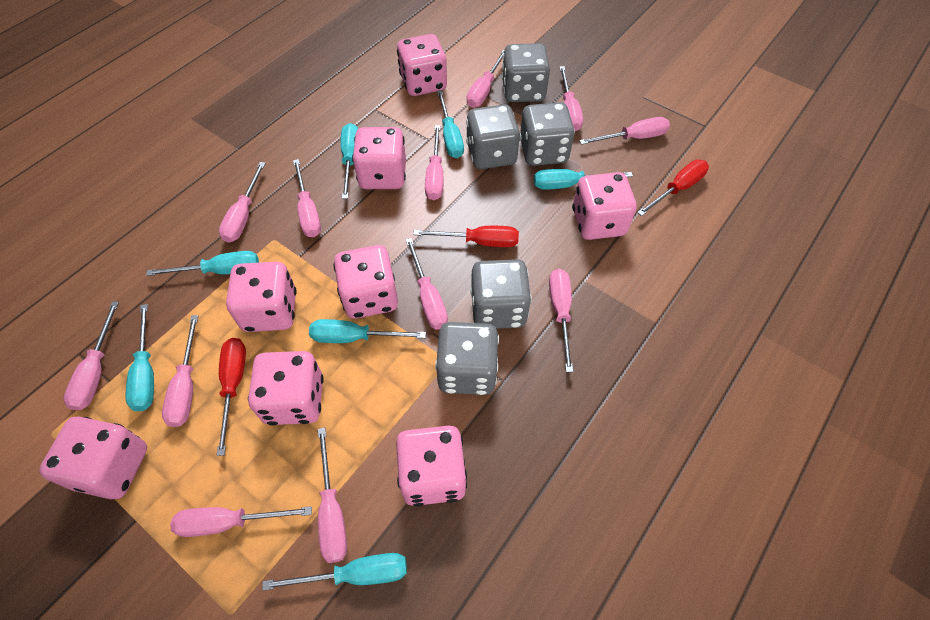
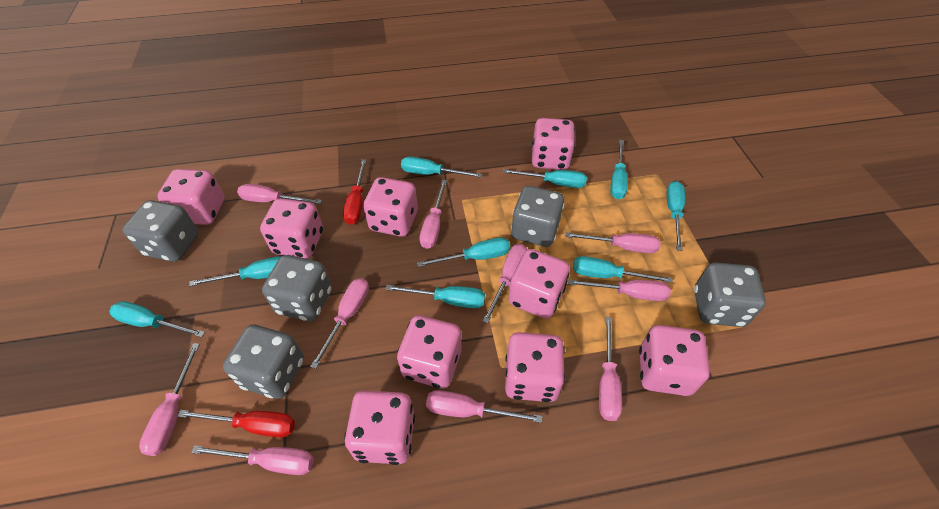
pink dice: 8 -> 9
pink screwdriver: 12 -> 10
red screwdriver: 3 -> 2
turquoise screwdriver: 7 -> 9

